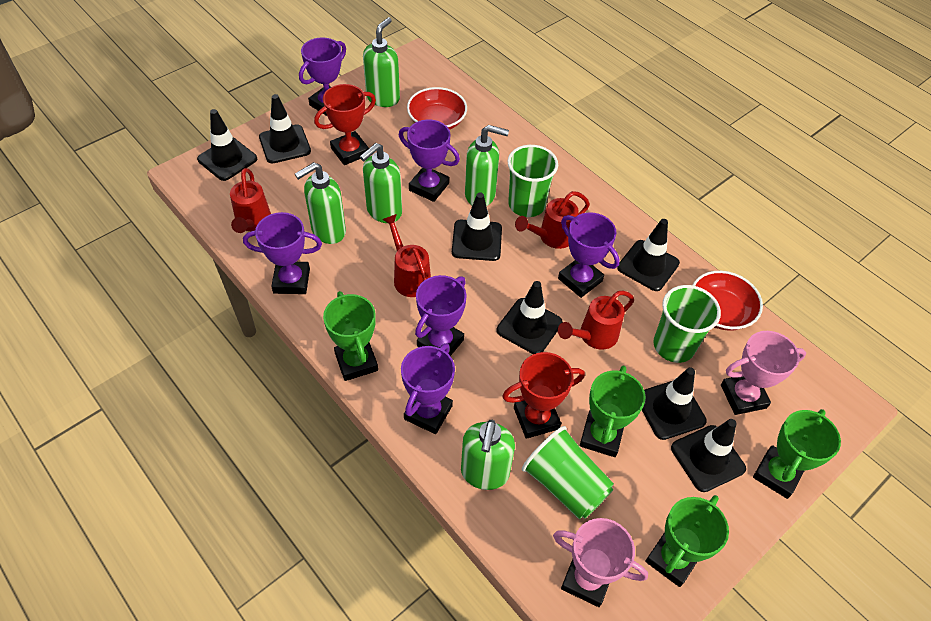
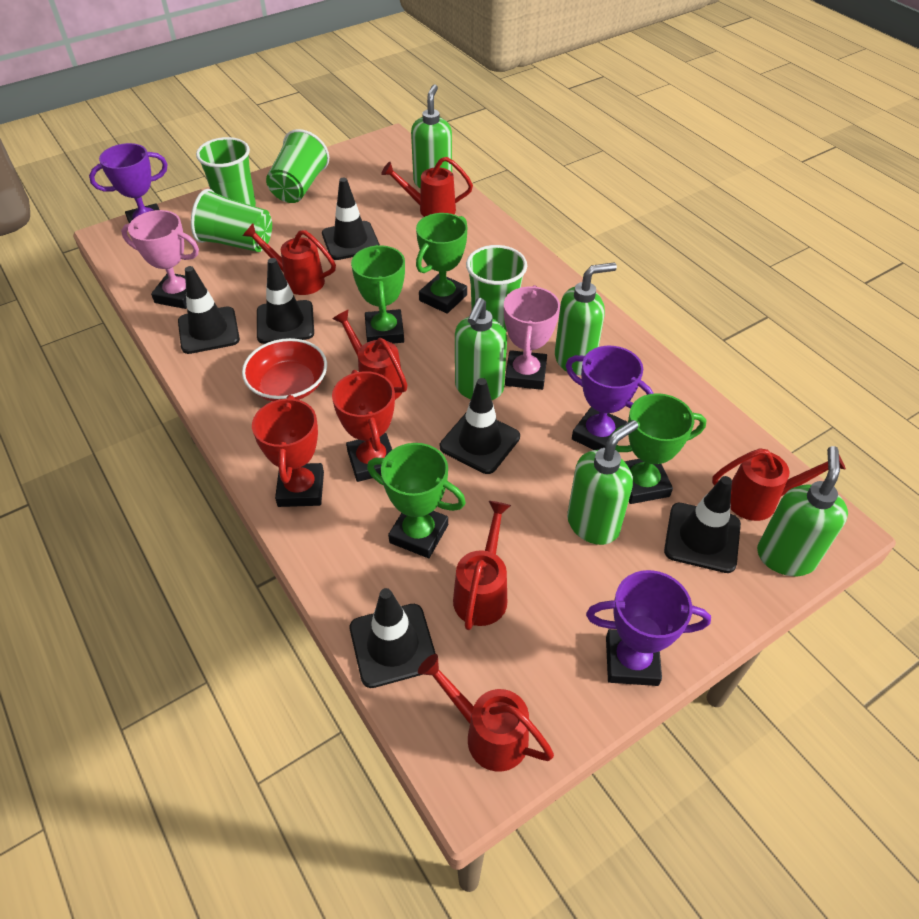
black traffic cone: 7 -> 6
green cup: 3 -> 4
purple trophy: 6 -> 3
red bowl: 2 -> 1
red watering can: 4 -> 6

